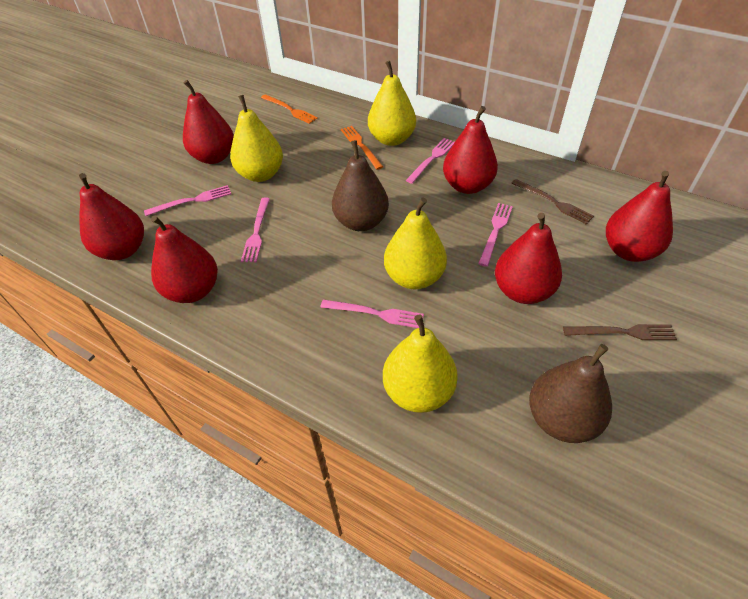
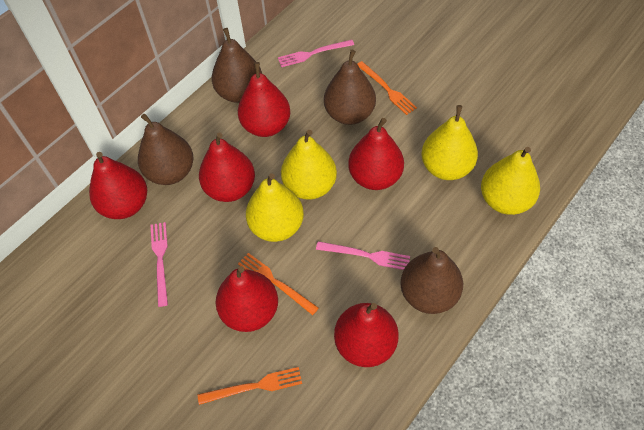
brown fork: 2 -> 0
brown pear: 2 -> 4
orange fork: 2 -> 3
pink fork: 5 -> 3

